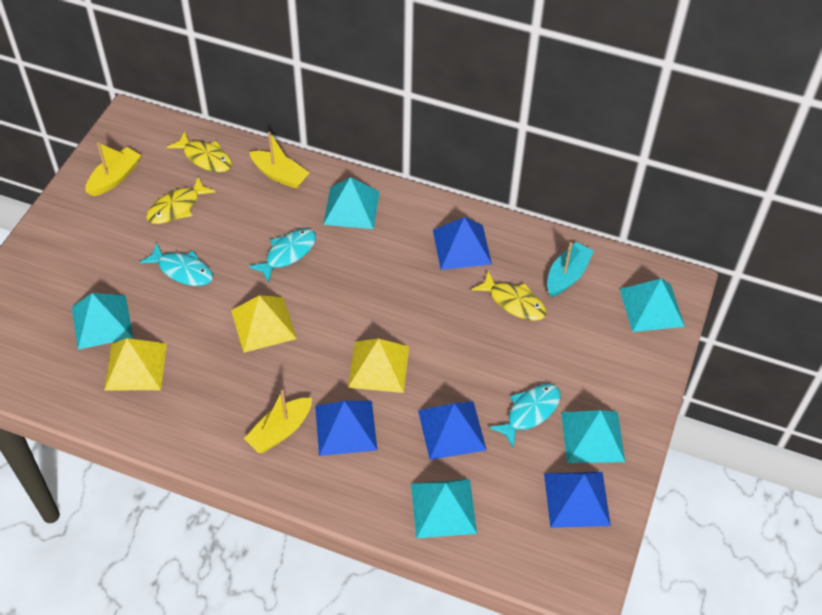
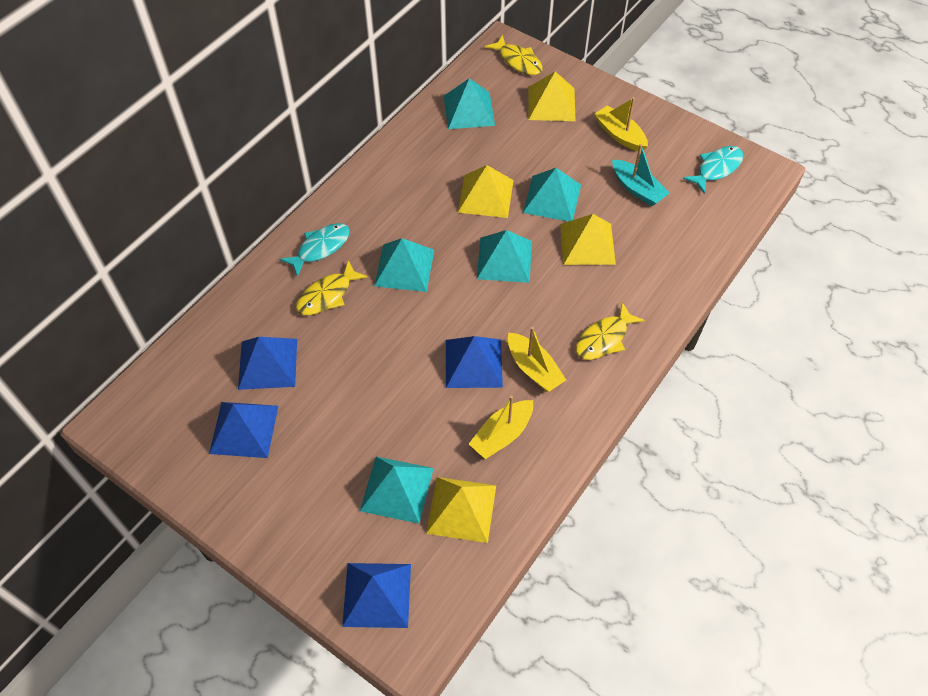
turquoise fish: 3 -> 2
yellow pyramid: 3 -> 4

